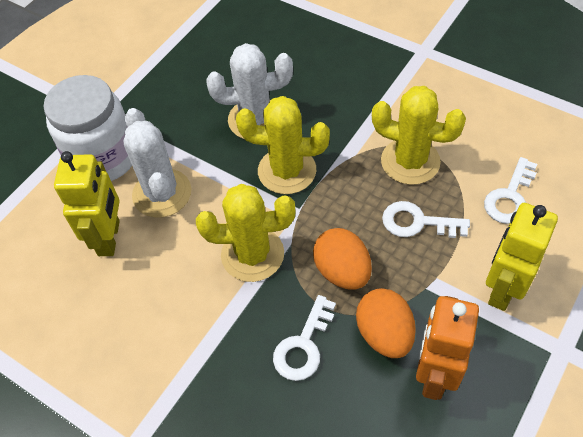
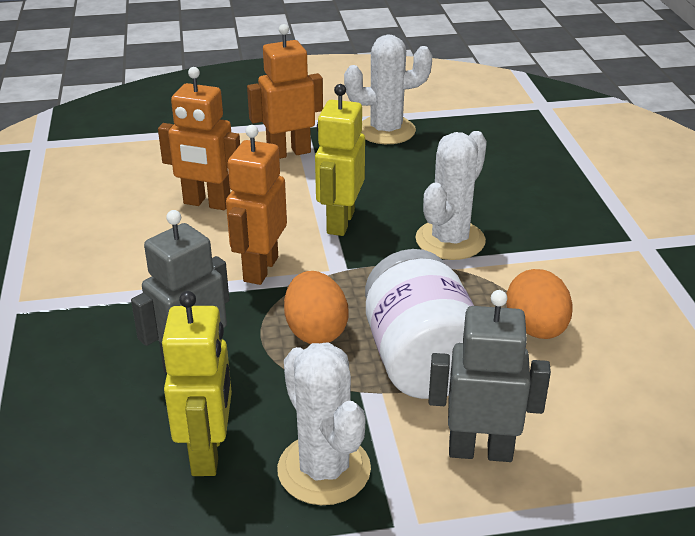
grey robot: 0 -> 2
orange robot: 1 -> 3
white cactus: 2 -> 3
white key: 3 -> 0
yellow cactus: 3 -> 0

